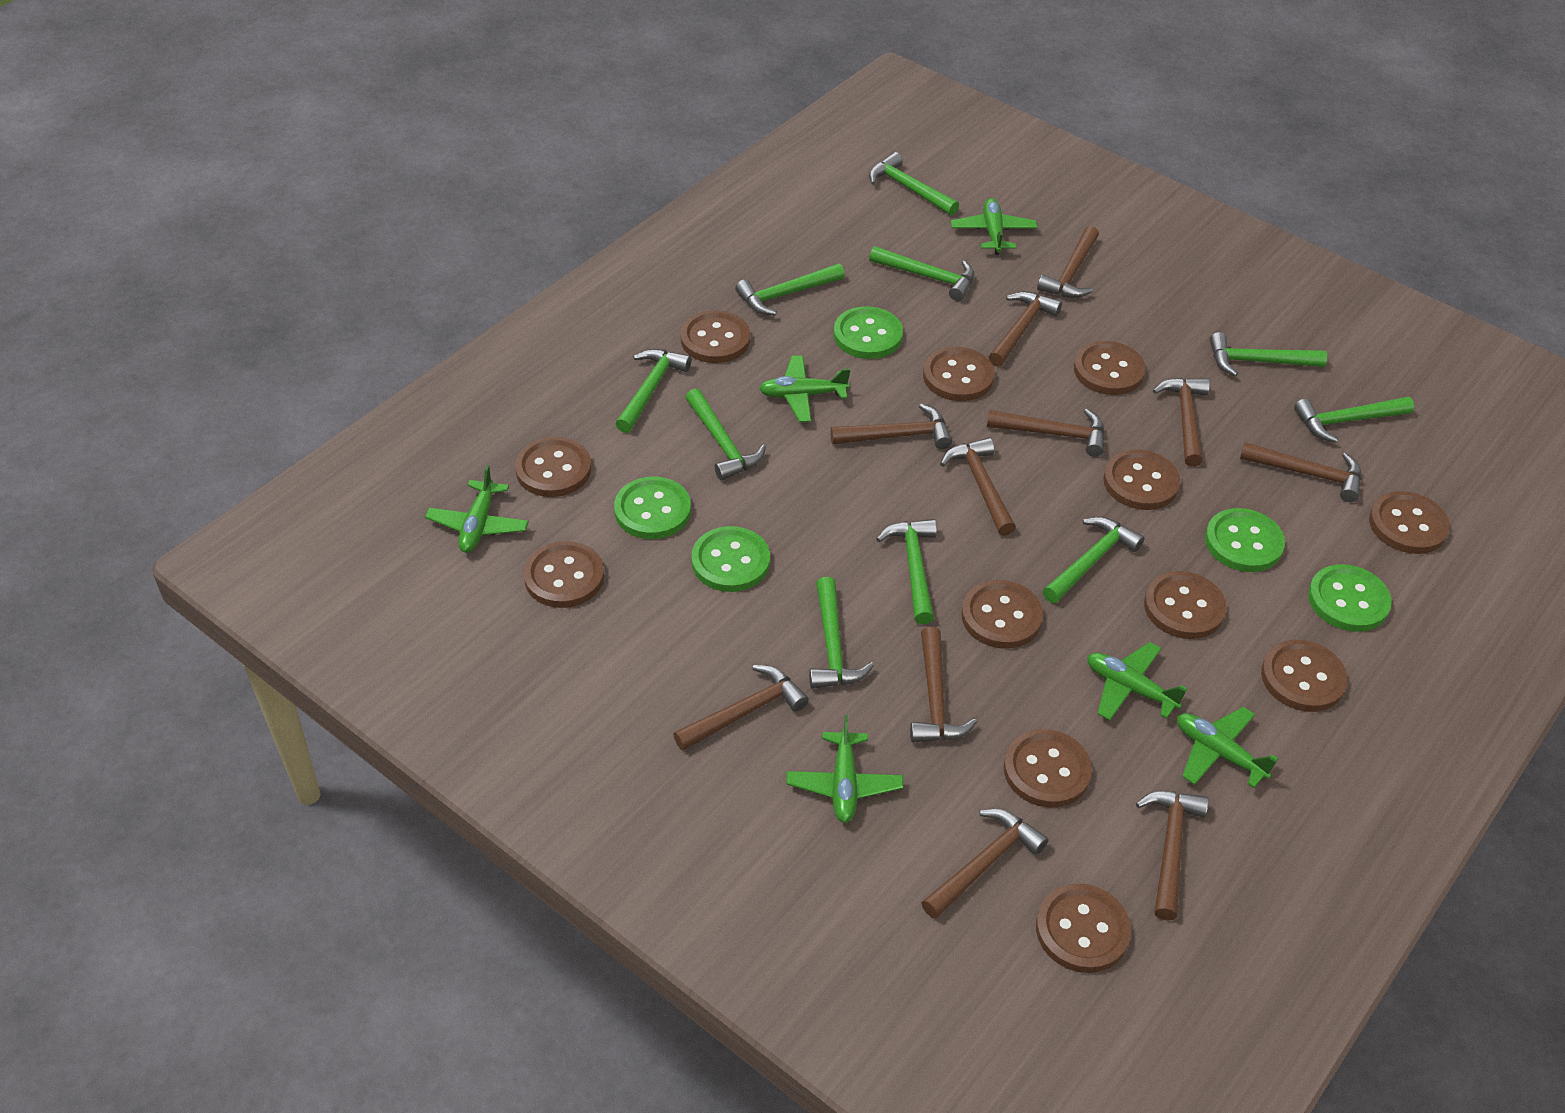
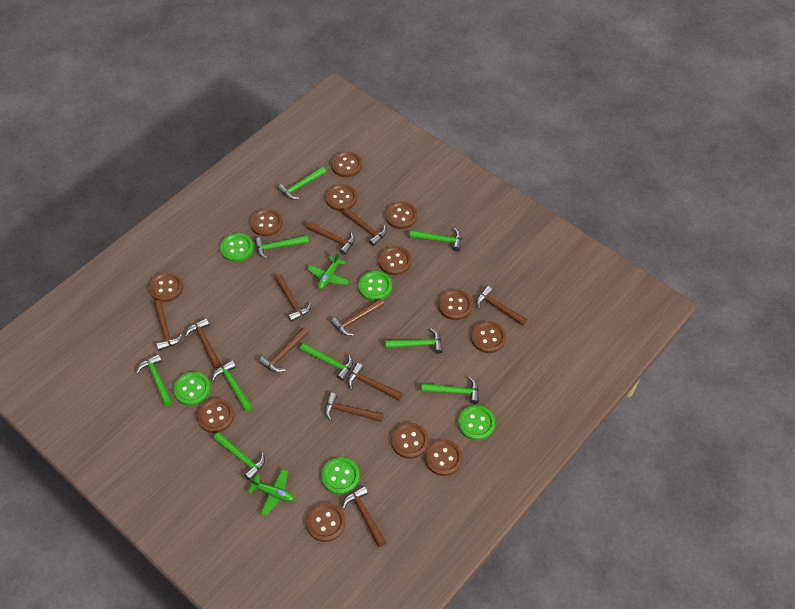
green hammer: 10 -> 9
green plane: 6 -> 2

